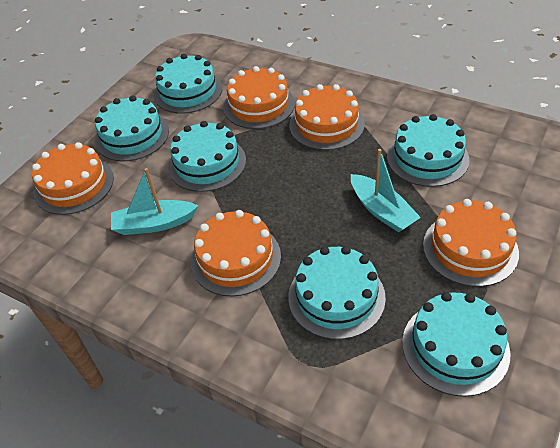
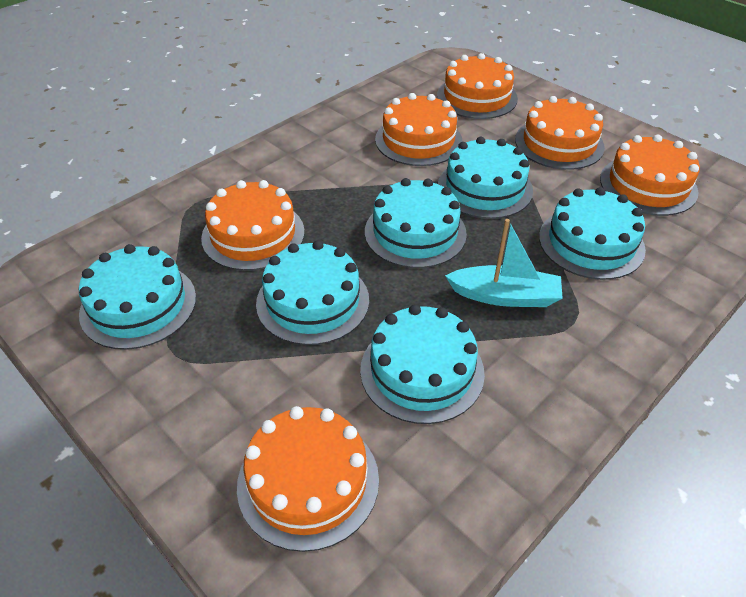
orange cake: 5 -> 6
turquoise boat: 2 -> 1

